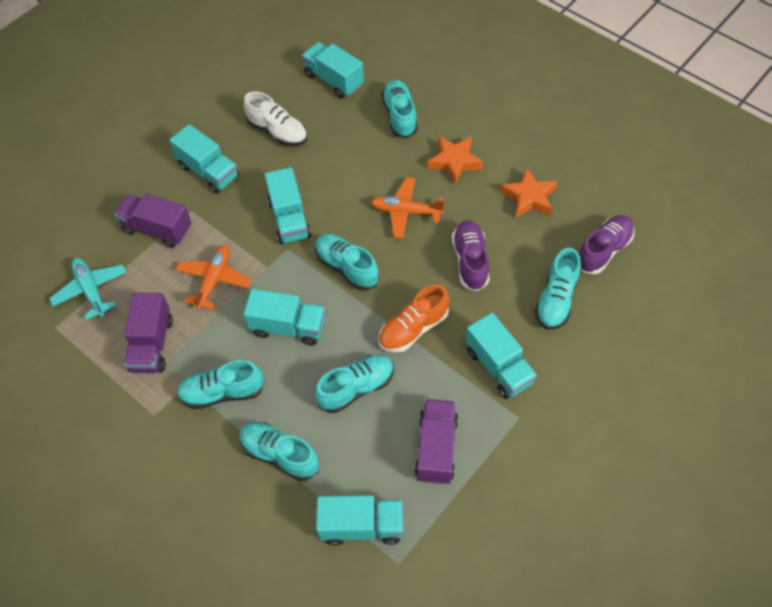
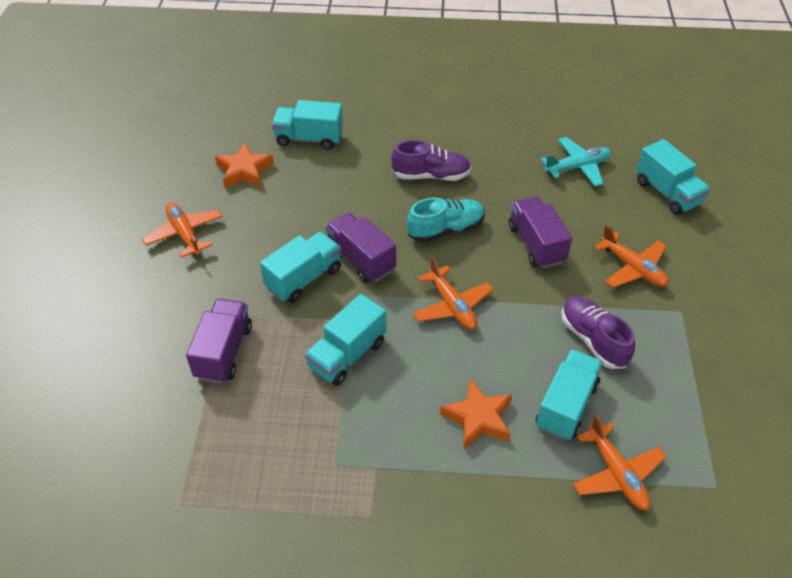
orange plane: 2 -> 4
orange shoe: 1 -> 0
turquoise shoe: 6 -> 1
turquoise truck: 6 -> 5
white shoe: 1 -> 0

